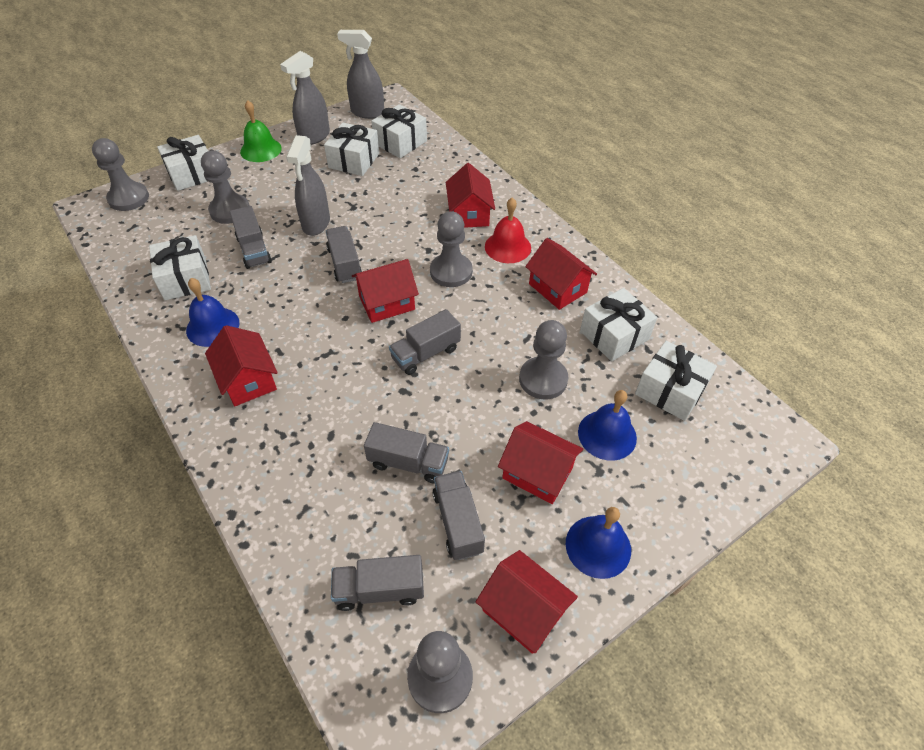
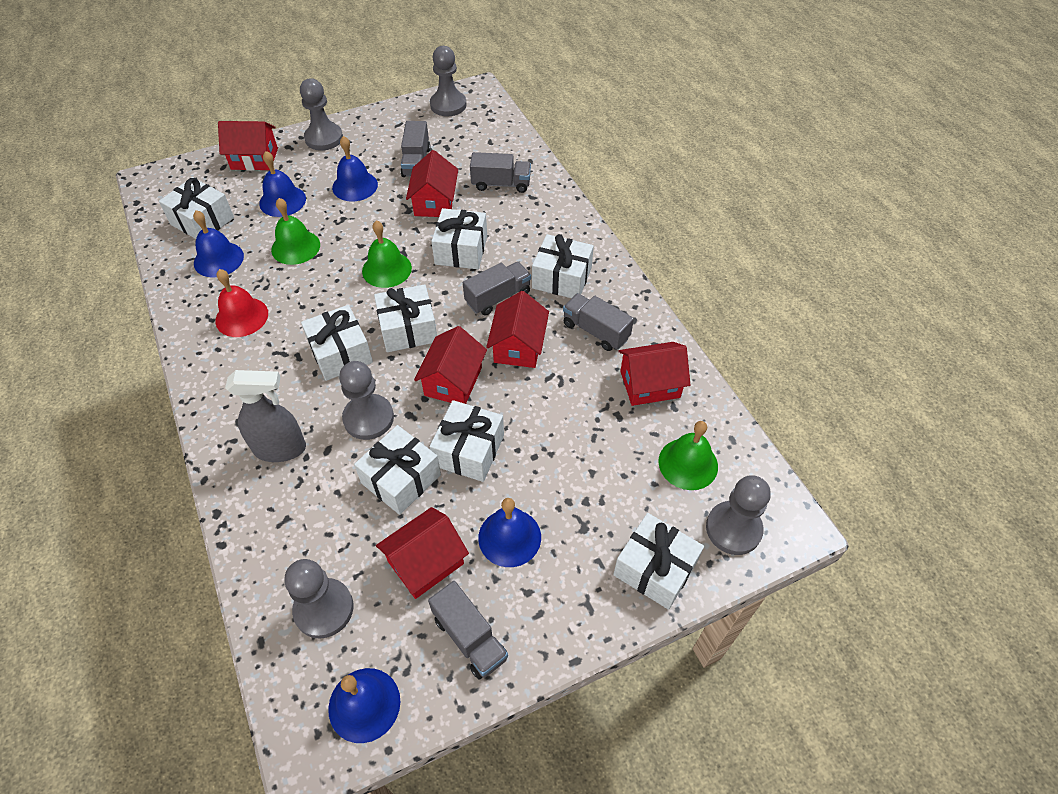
blue bell: 3 -> 5
green bell: 1 -> 3
grey spray bottle: 3 -> 1
grey truck: 6 -> 5
white gift: 6 -> 8

